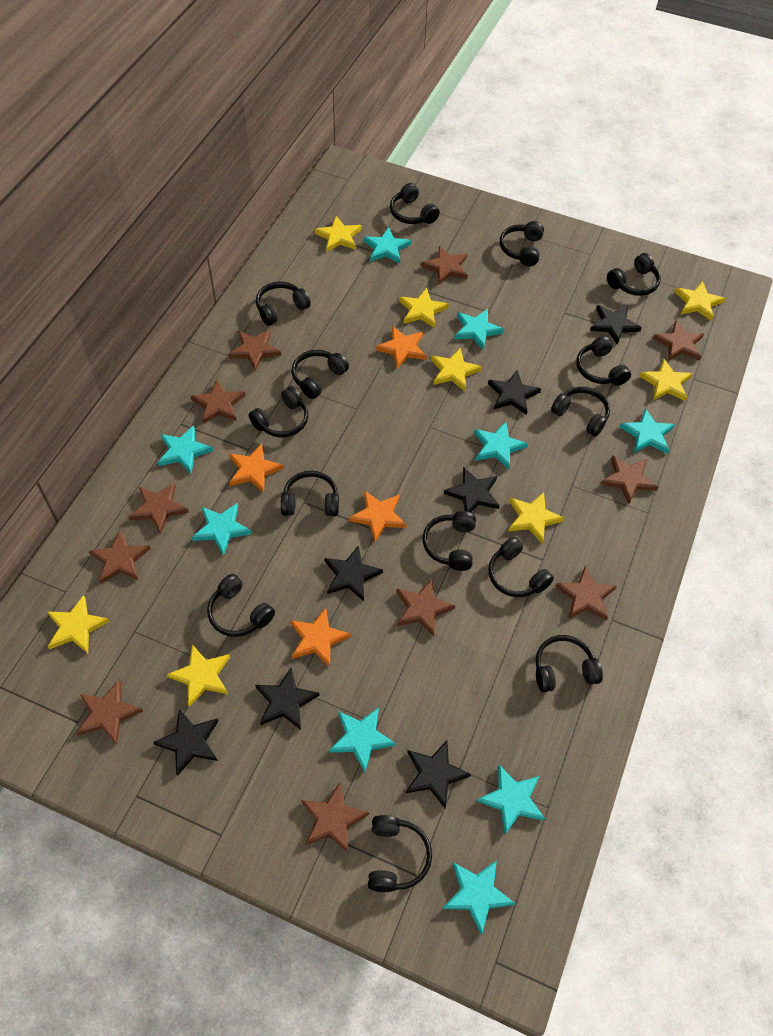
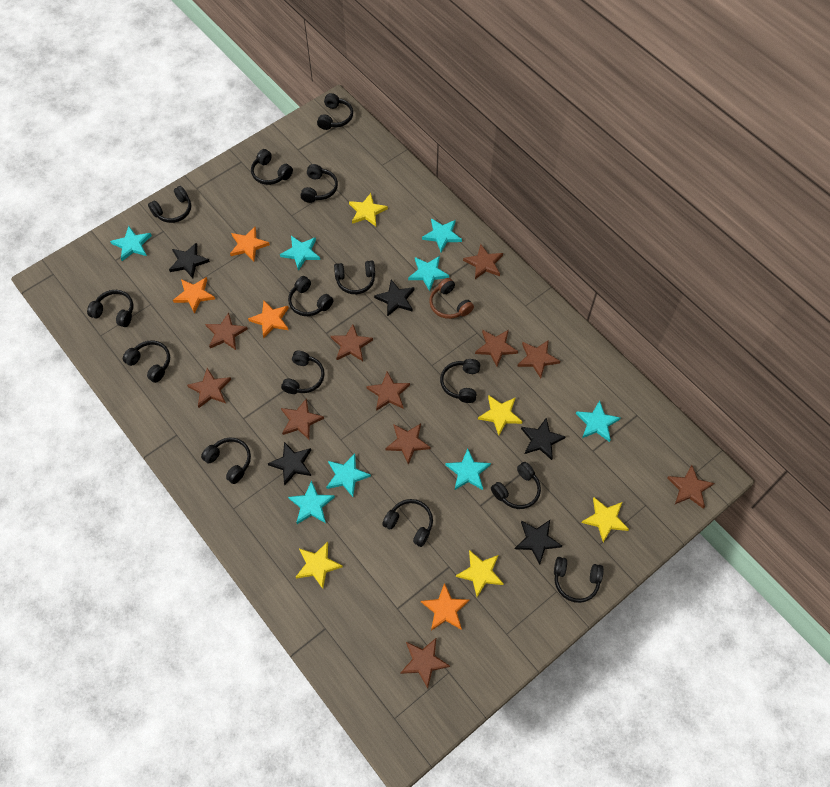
black star: 7 -> 5
brown headphones: 0 -> 1
turquoise star: 9 -> 8
yellow star: 8 -> 5

